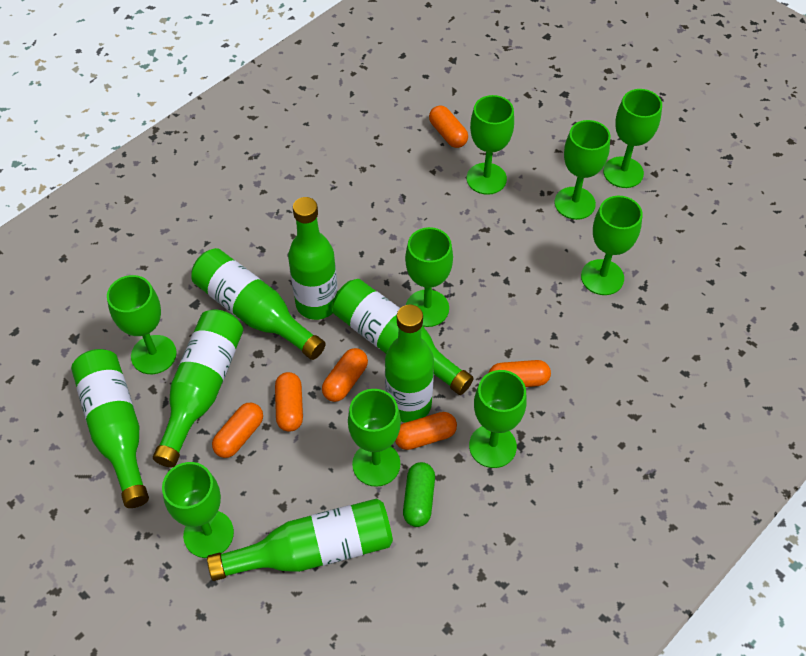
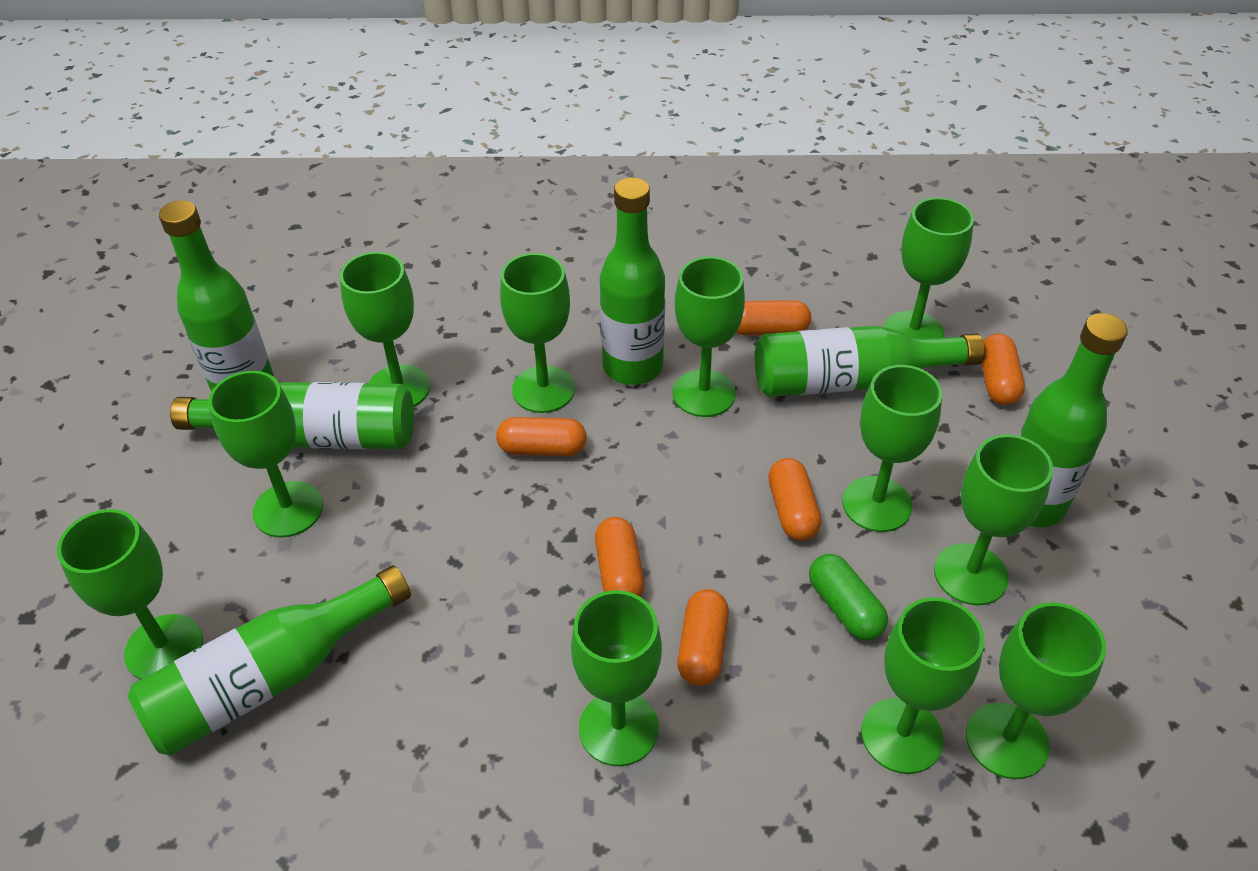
green bottle: 7 -> 6
green goblet: 9 -> 11

